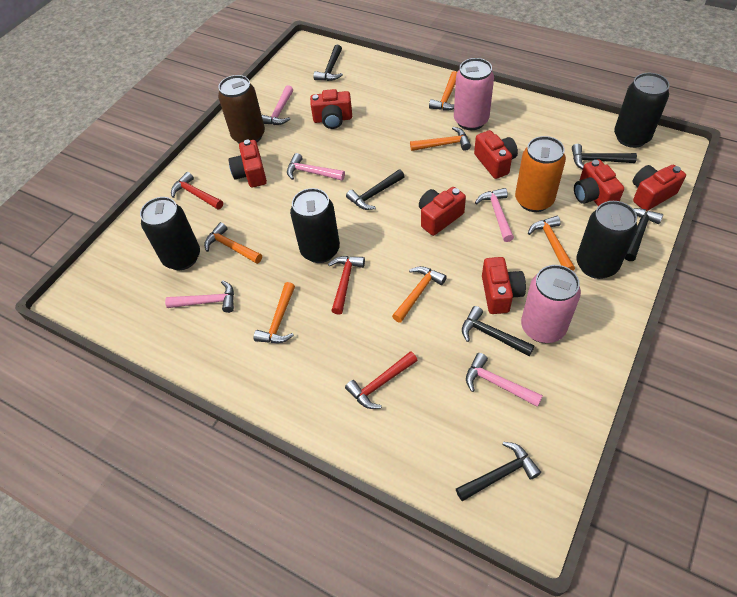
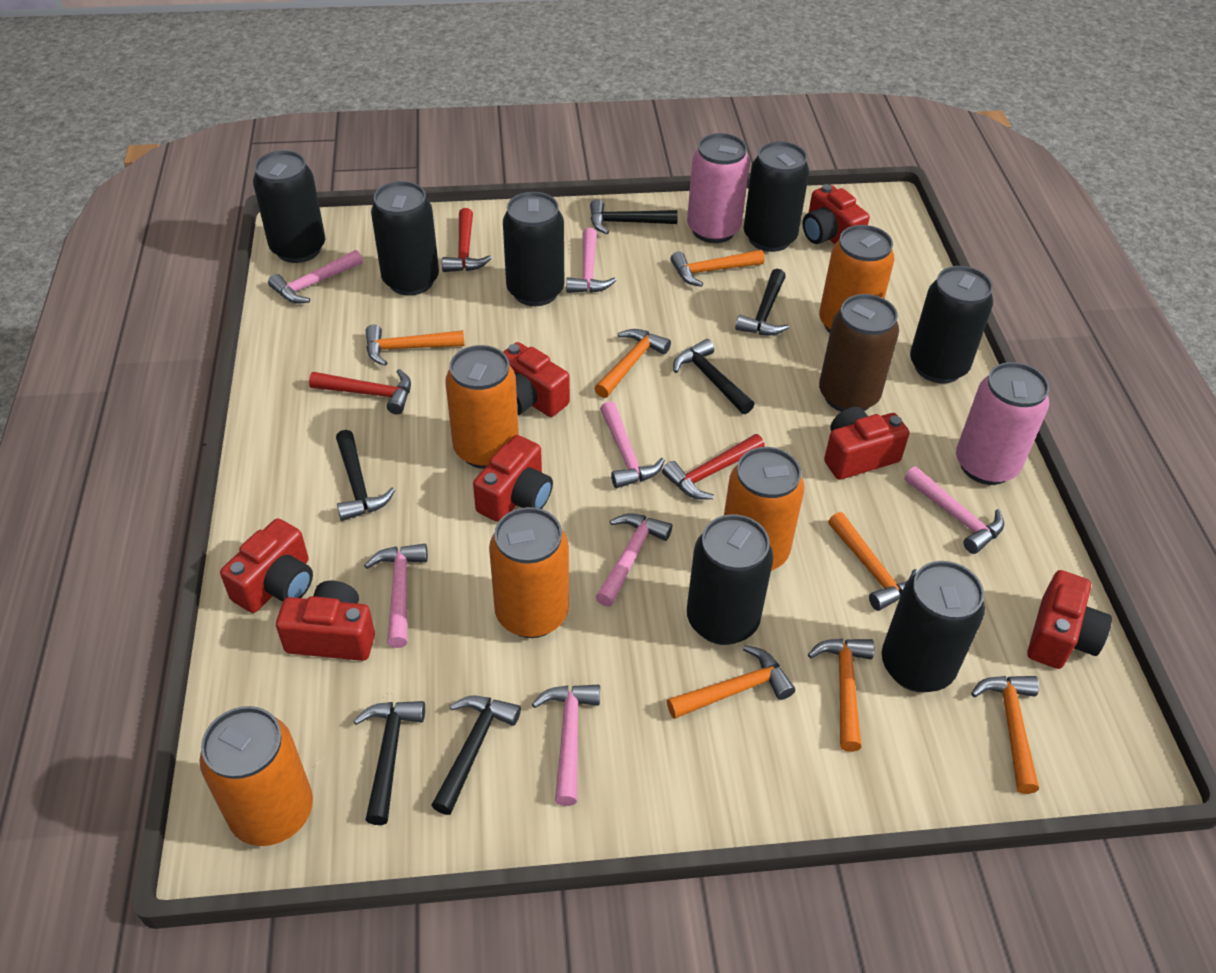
black can: 4 -> 7
orange can: 1 -> 5
orange hammer: 6 -> 7
pink hammer: 5 -> 7

